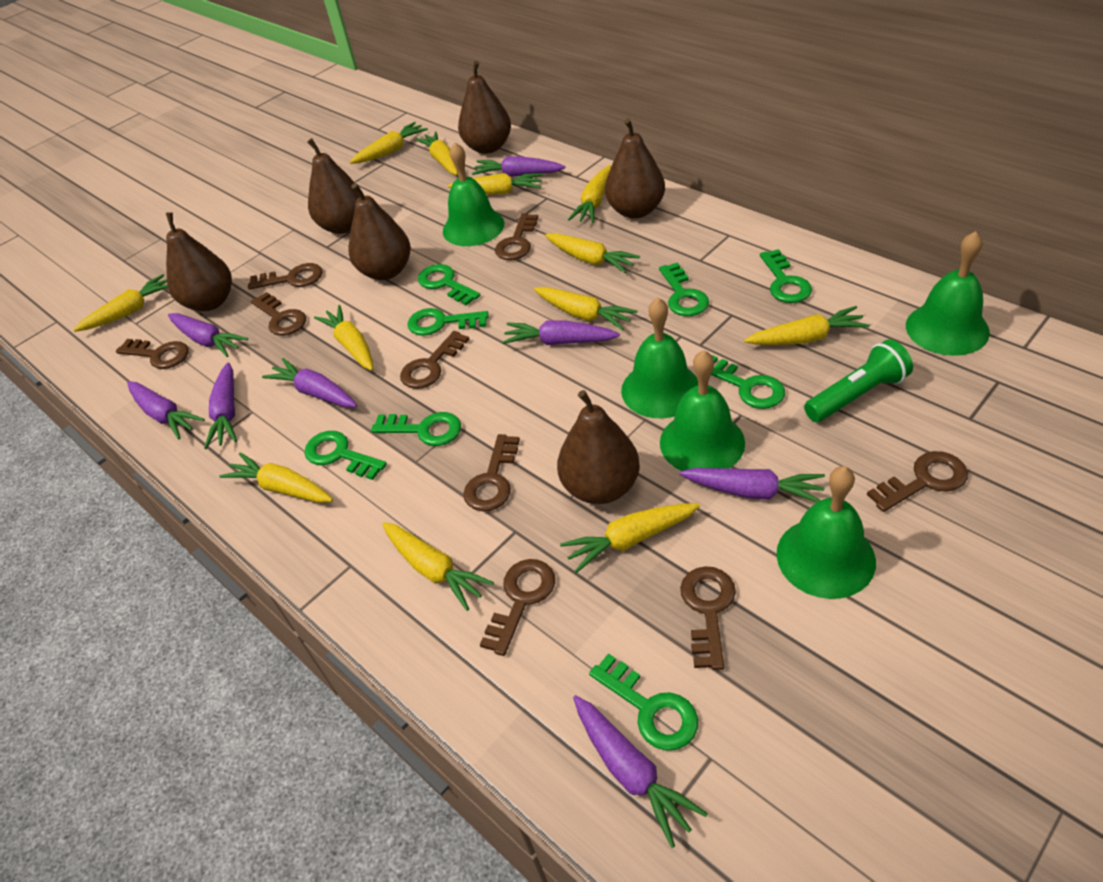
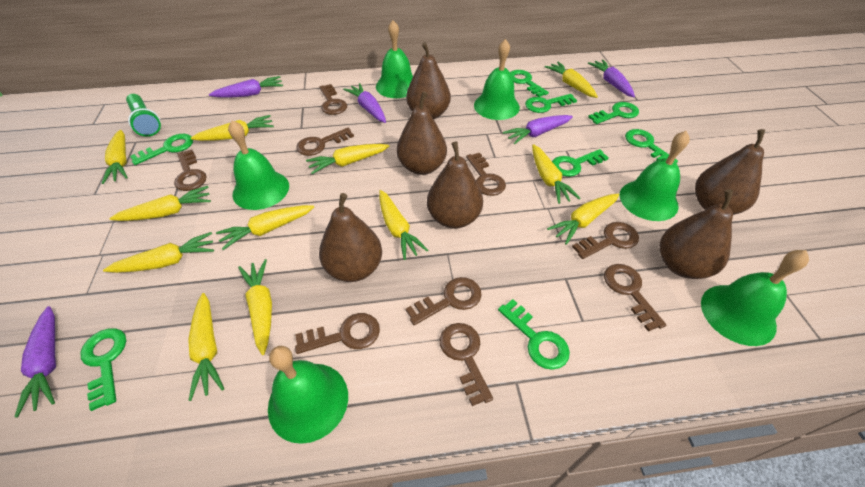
green bell: 5 -> 6
purple carrot: 8 -> 5

